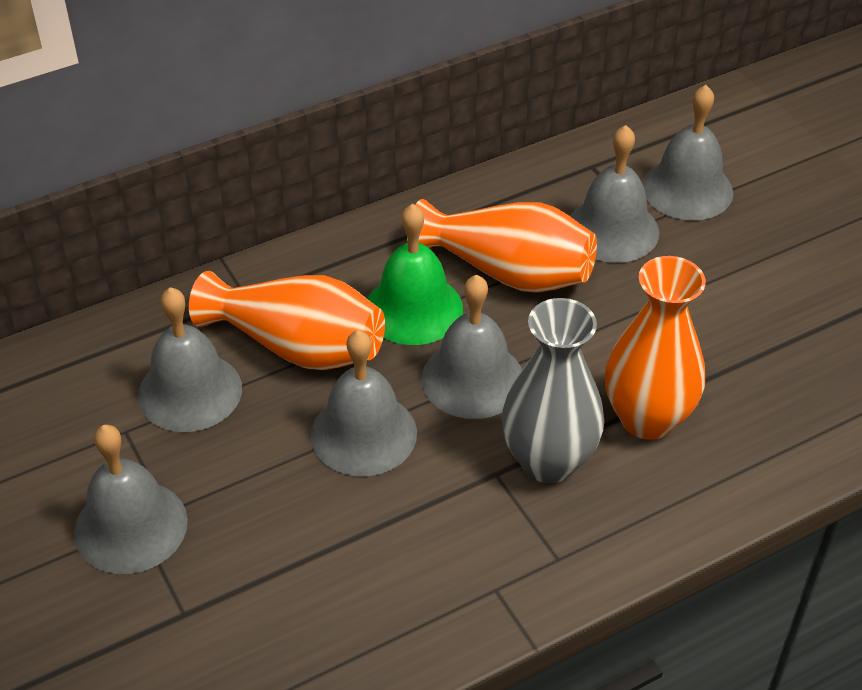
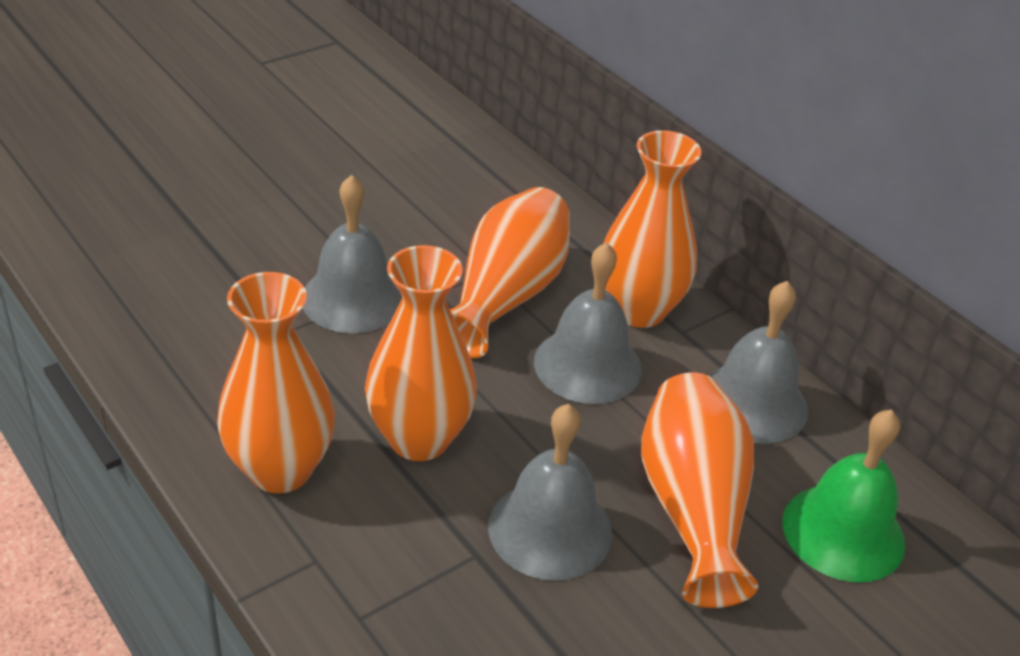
grey bell: 6 -> 4
grey vase: 1 -> 0
orange vase: 3 -> 5

